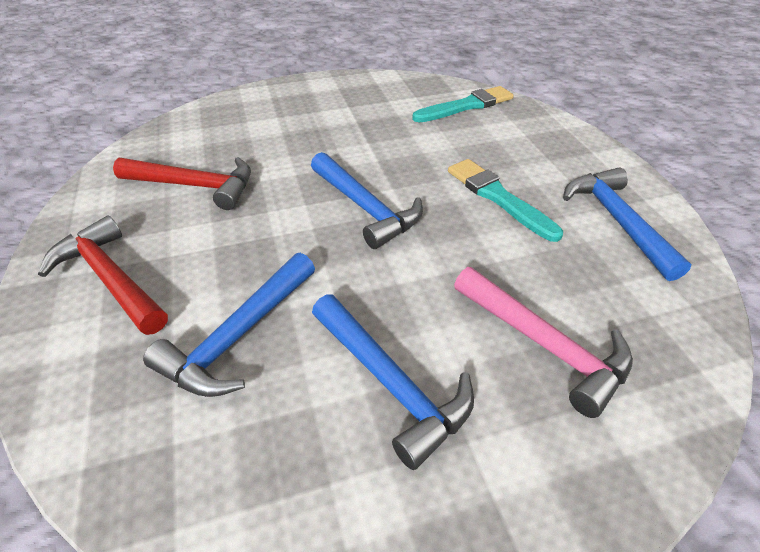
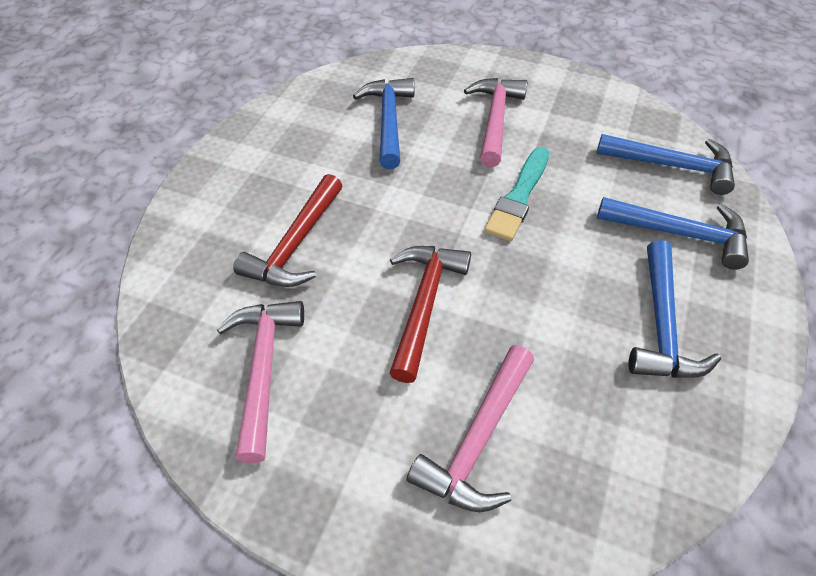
pink hammer: 1 -> 3
turquoise brush: 2 -> 1

